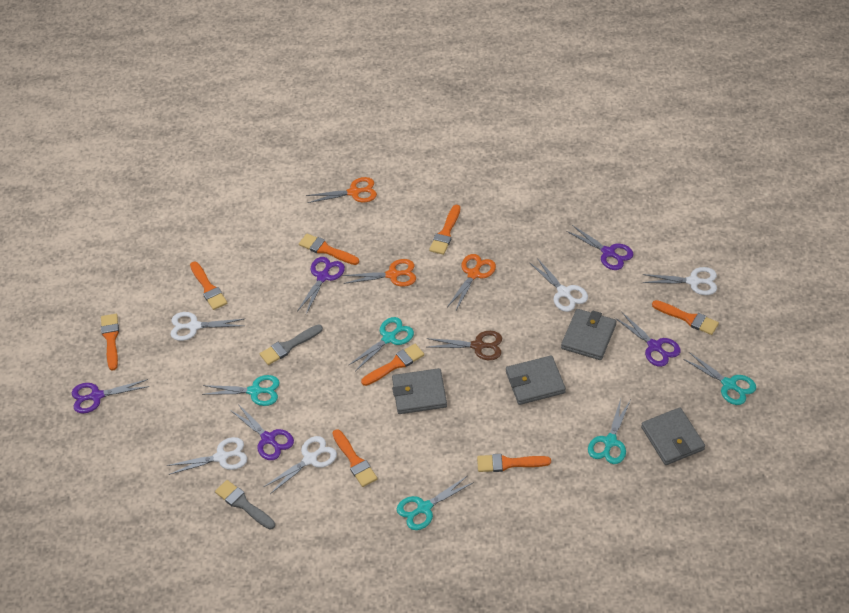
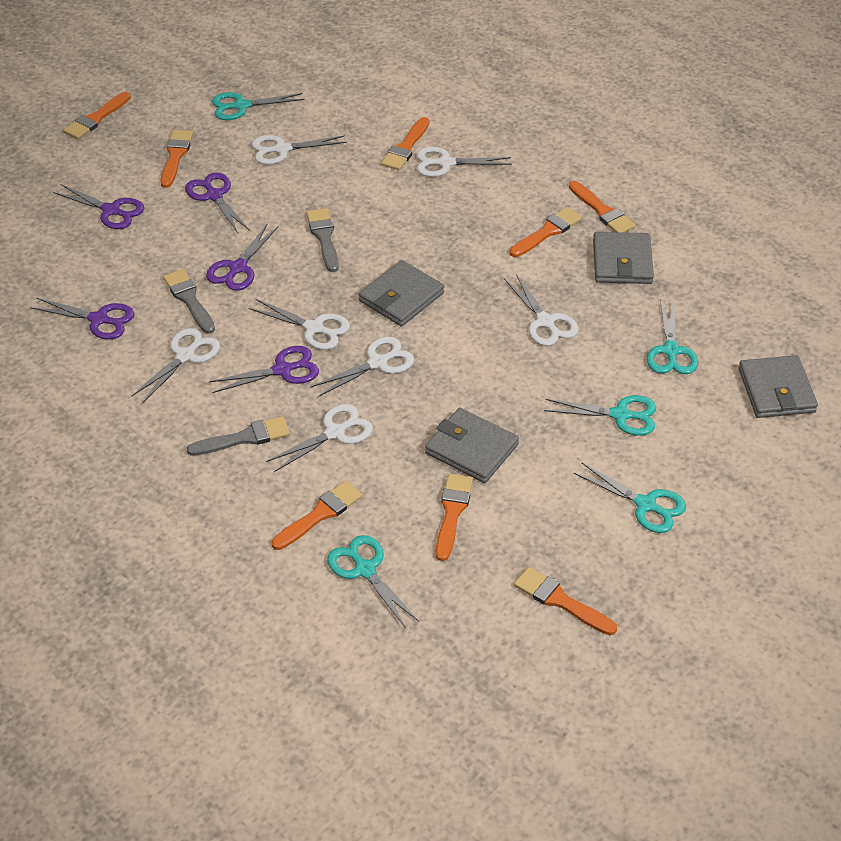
brown scissors: 1 -> 0
grey brush: 2 -> 3
orange scissors: 3 -> 0
white scissors: 5 -> 7

